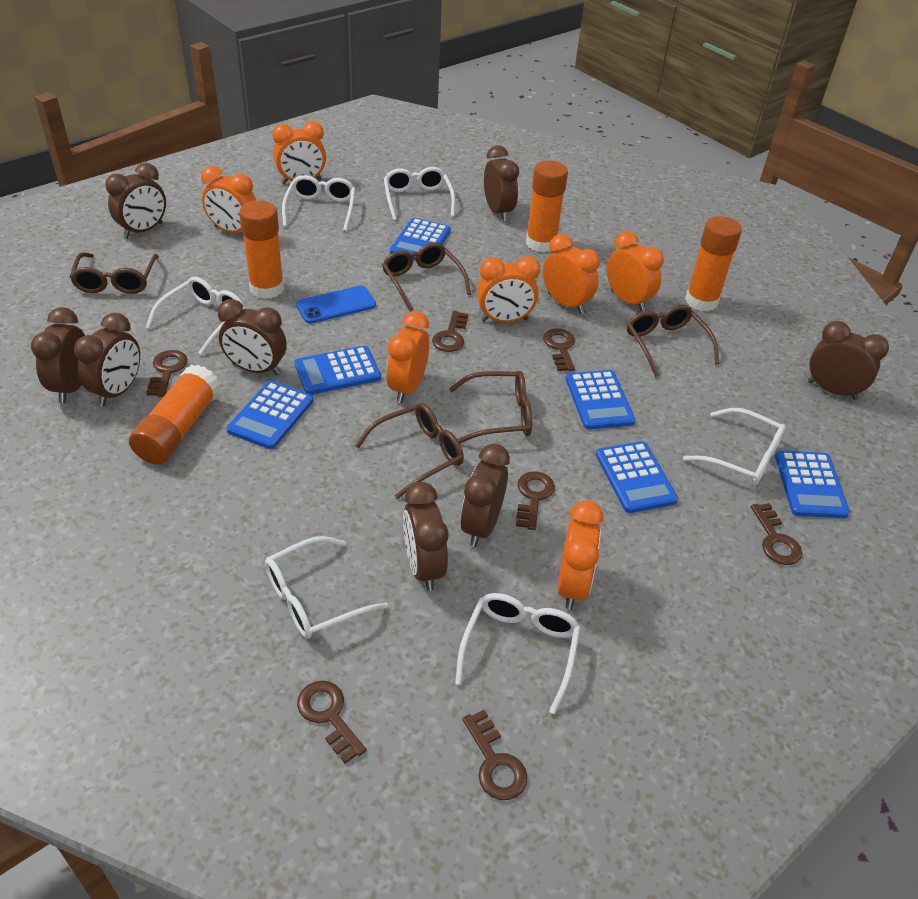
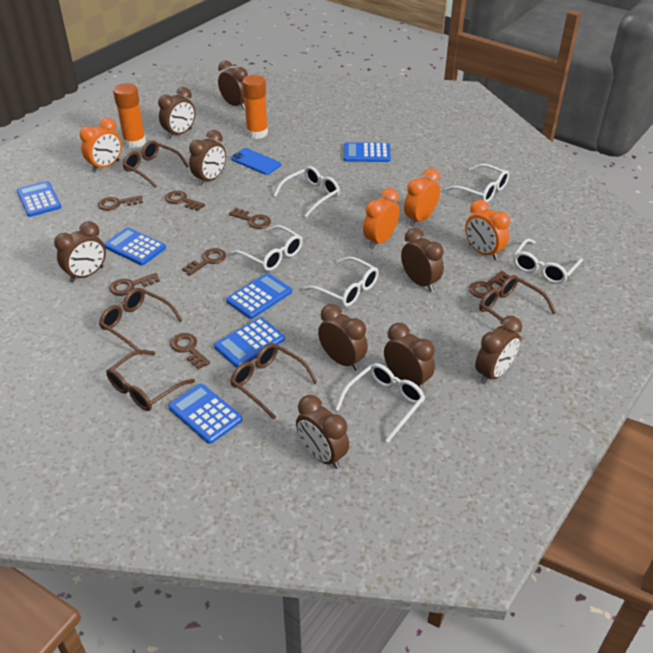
brown clock: 8 -> 9
orange clock: 7 -> 4
orange glue stick: 4 -> 2

